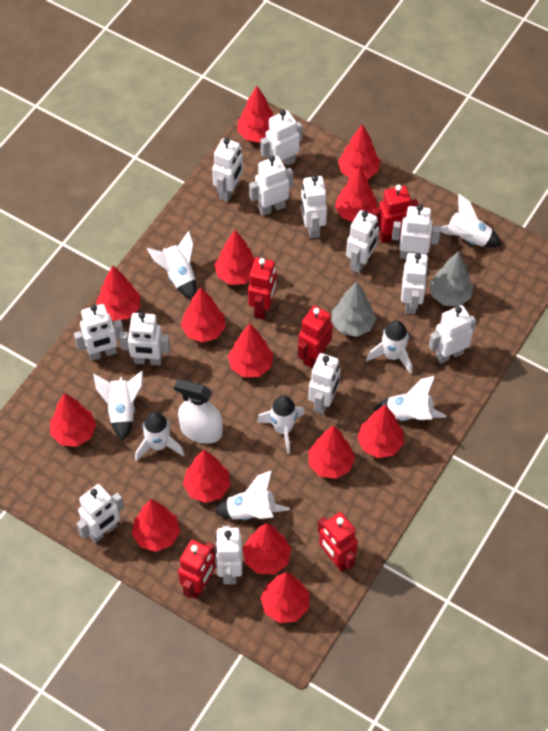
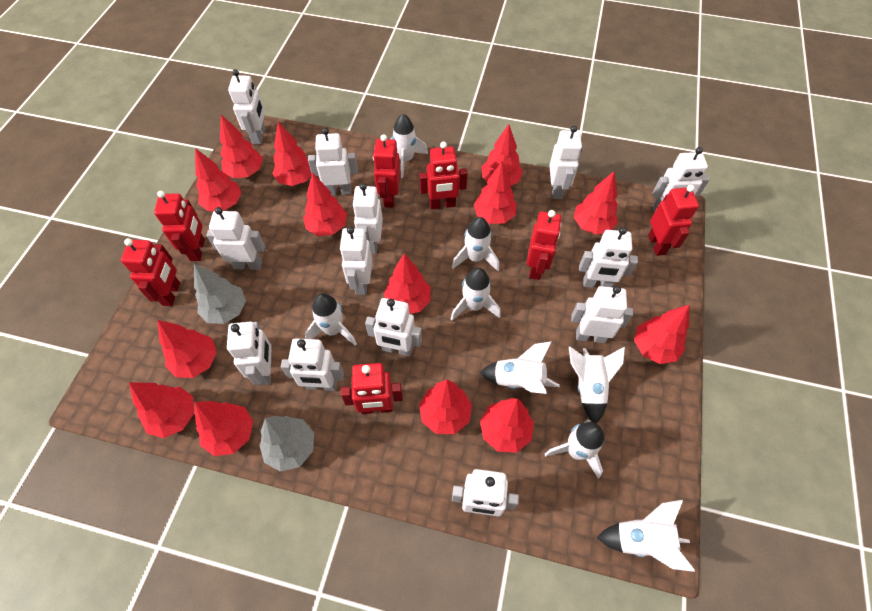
red robot: 5 -> 7
white spray bottle: 1 -> 0

